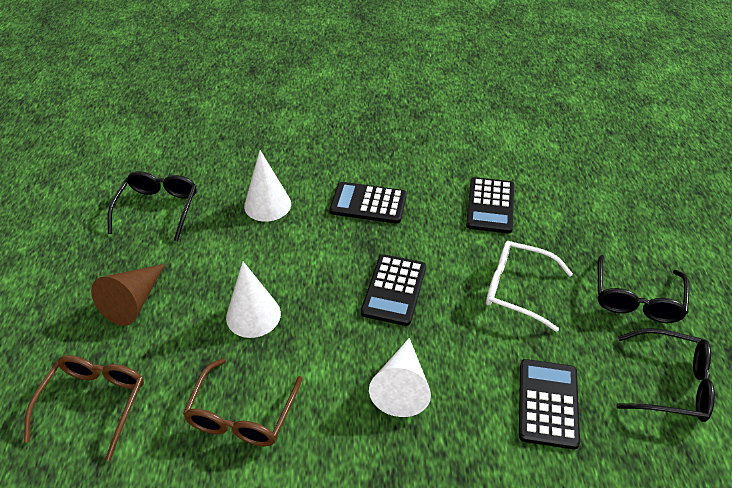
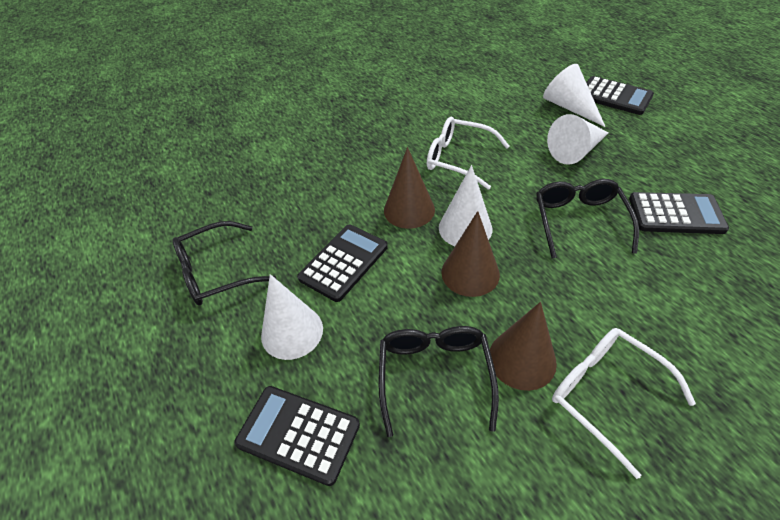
brown cone: 1 -> 3
brown glasses: 2 -> 0
white cone: 3 -> 4
white glasses: 1 -> 2

